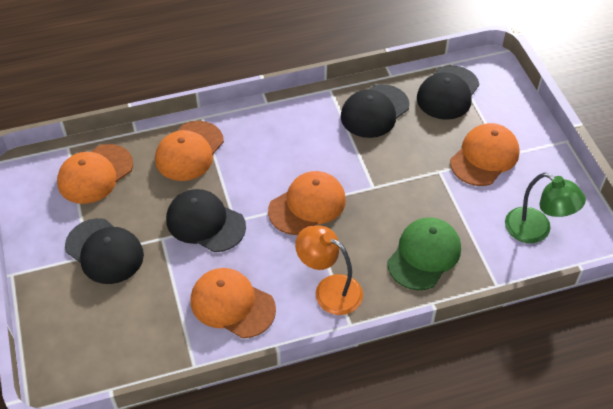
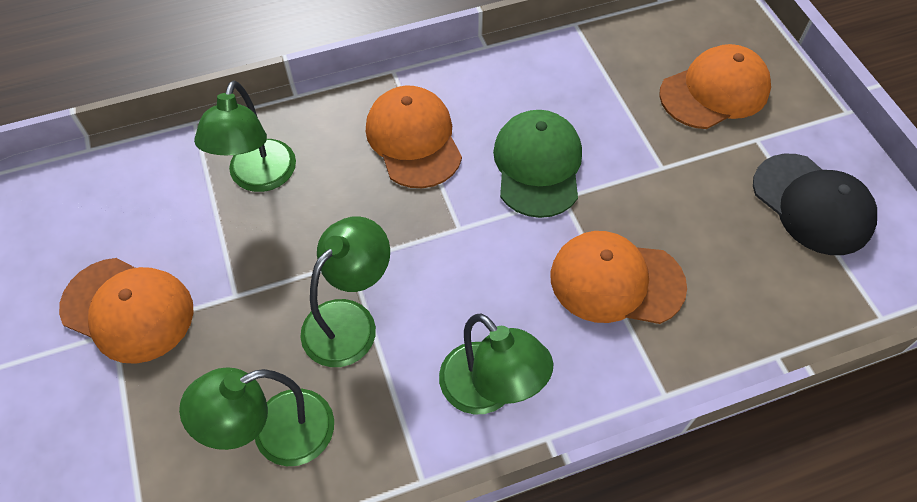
black cap: 4 -> 1
green lamp: 1 -> 4
orange cap: 5 -> 4
orange lamp: 1 -> 0

